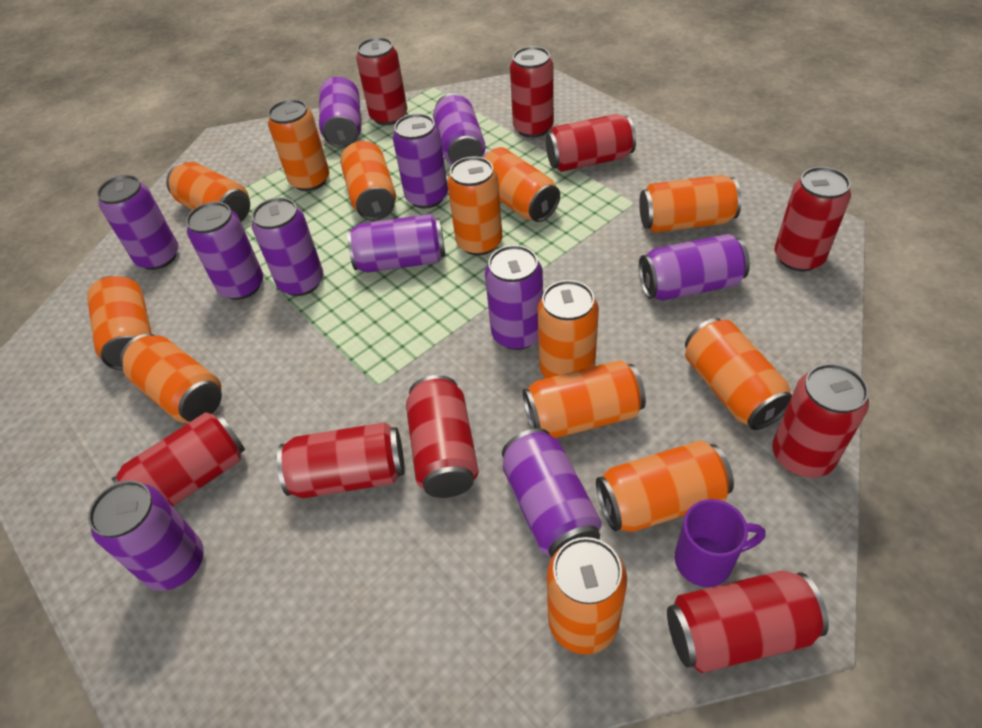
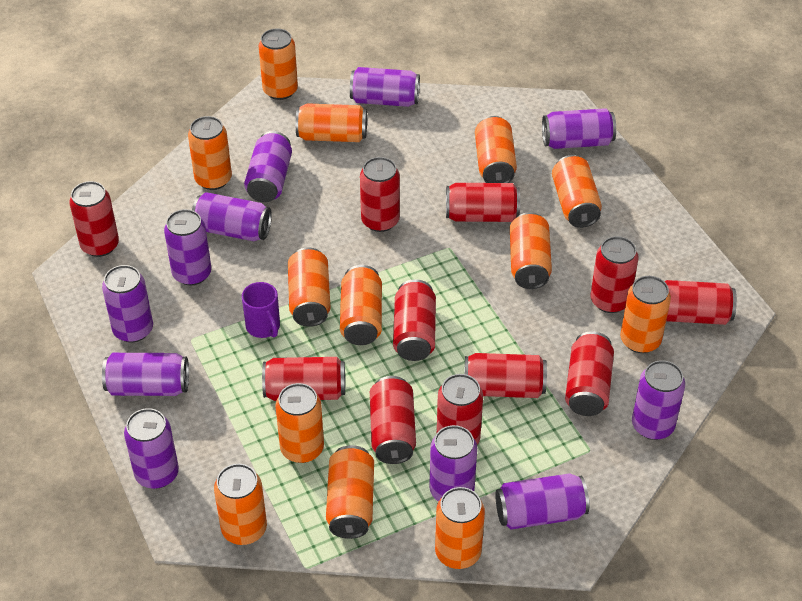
red can: 9 -> 11

